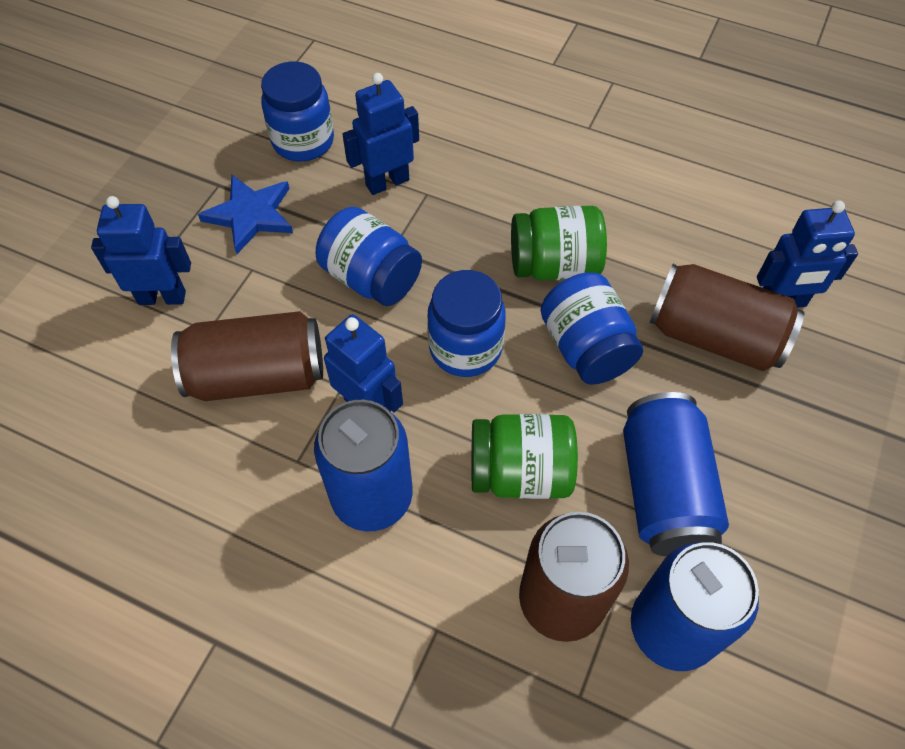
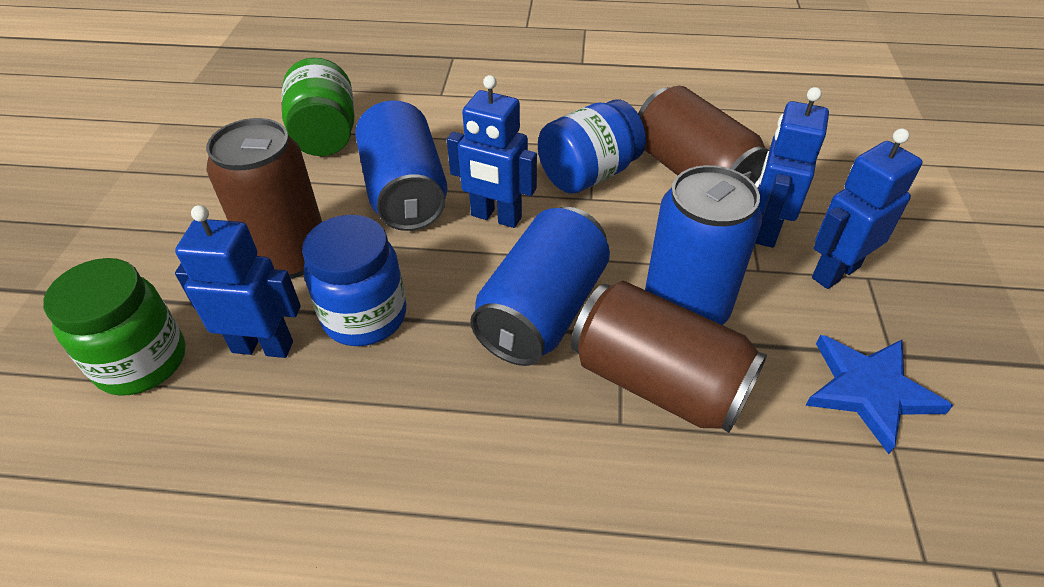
blue jar: 4 -> 2

